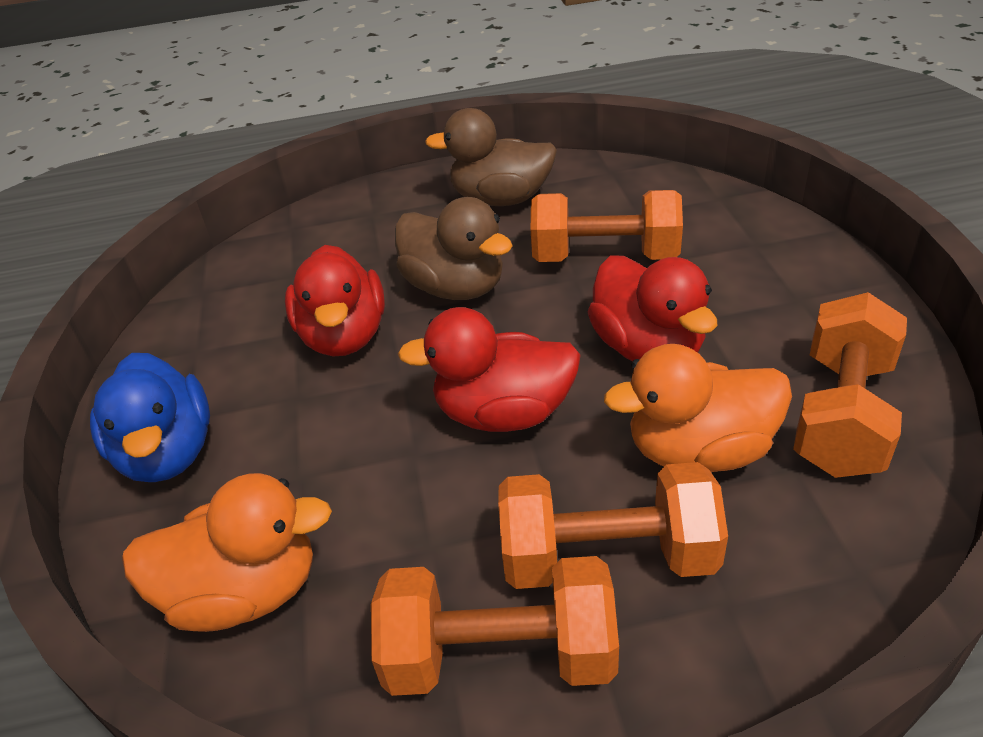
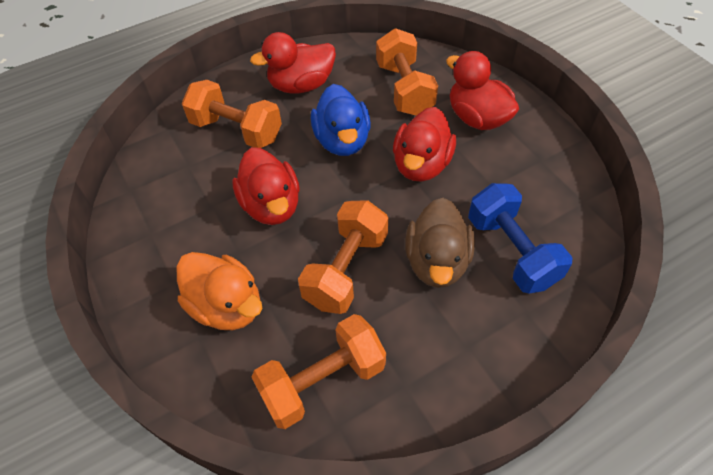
blue dumbbell: 0 -> 1
brown duck: 2 -> 1
orange duck: 2 -> 1
red duck: 3 -> 4

